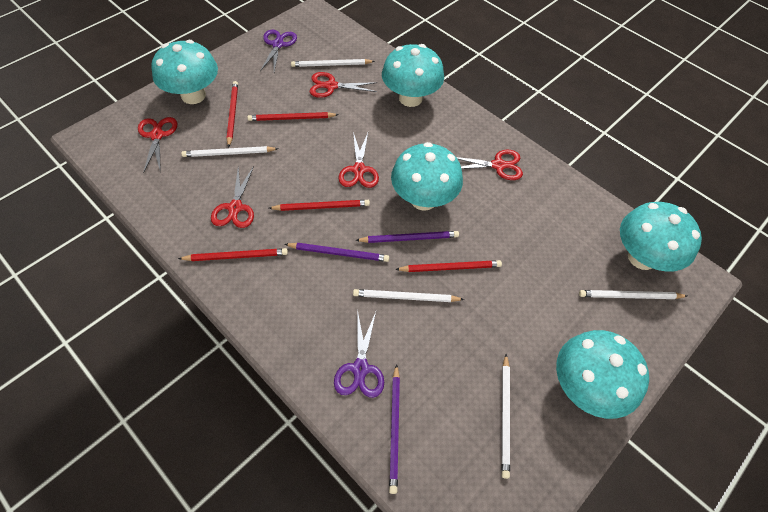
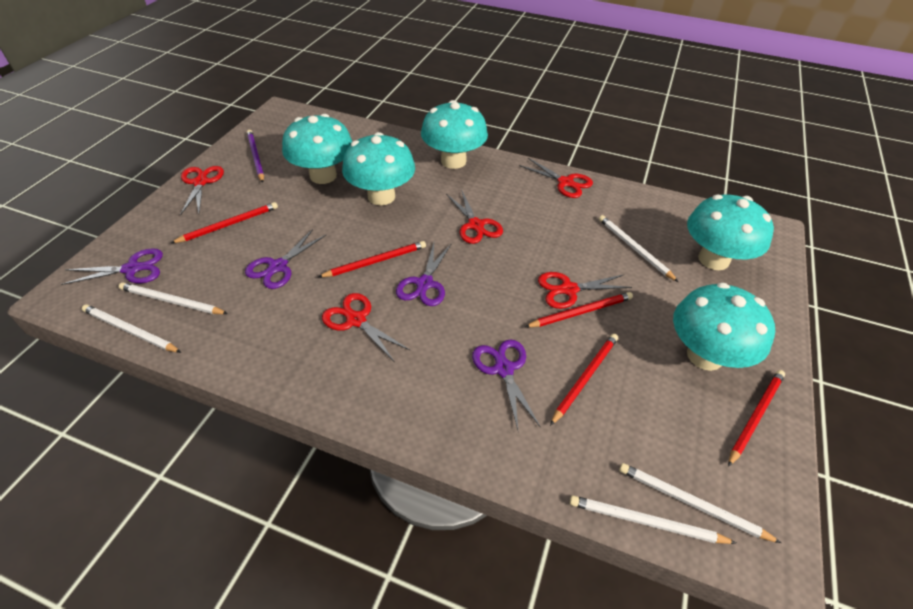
purple pencil: 3 -> 1
purple scissors: 2 -> 4

